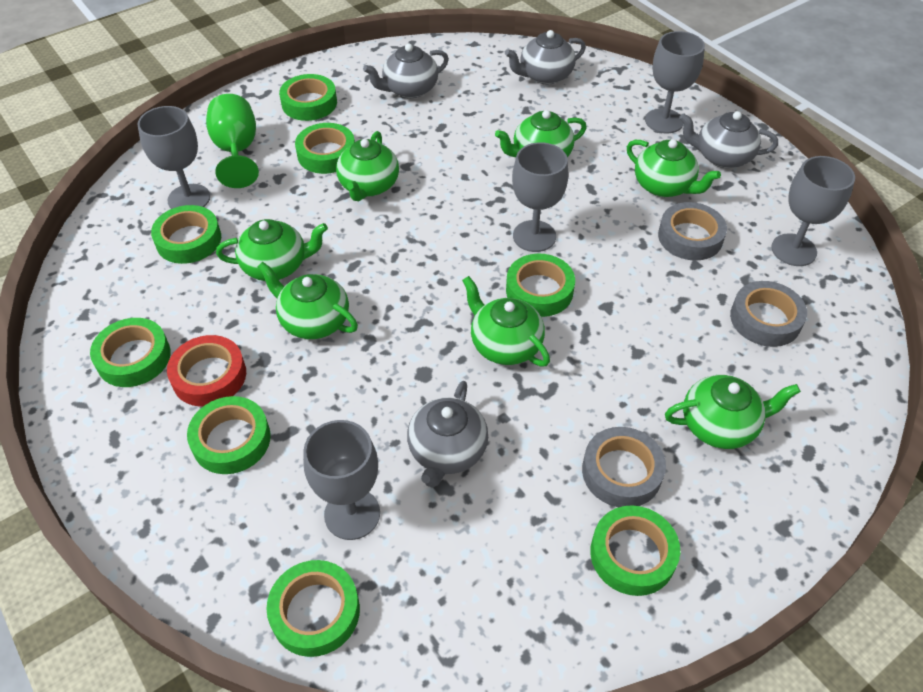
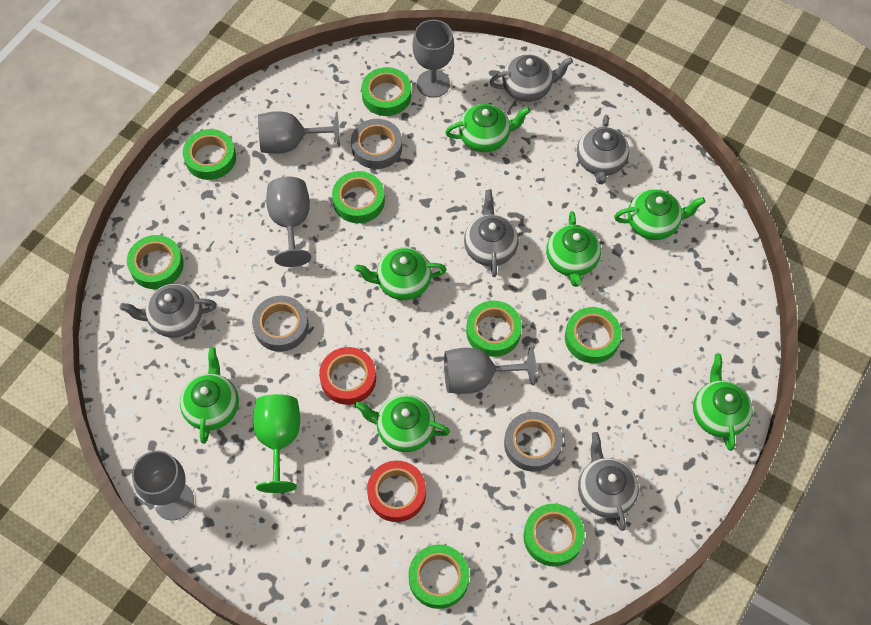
grey teapot: 4 -> 5
red tape: 1 -> 2

